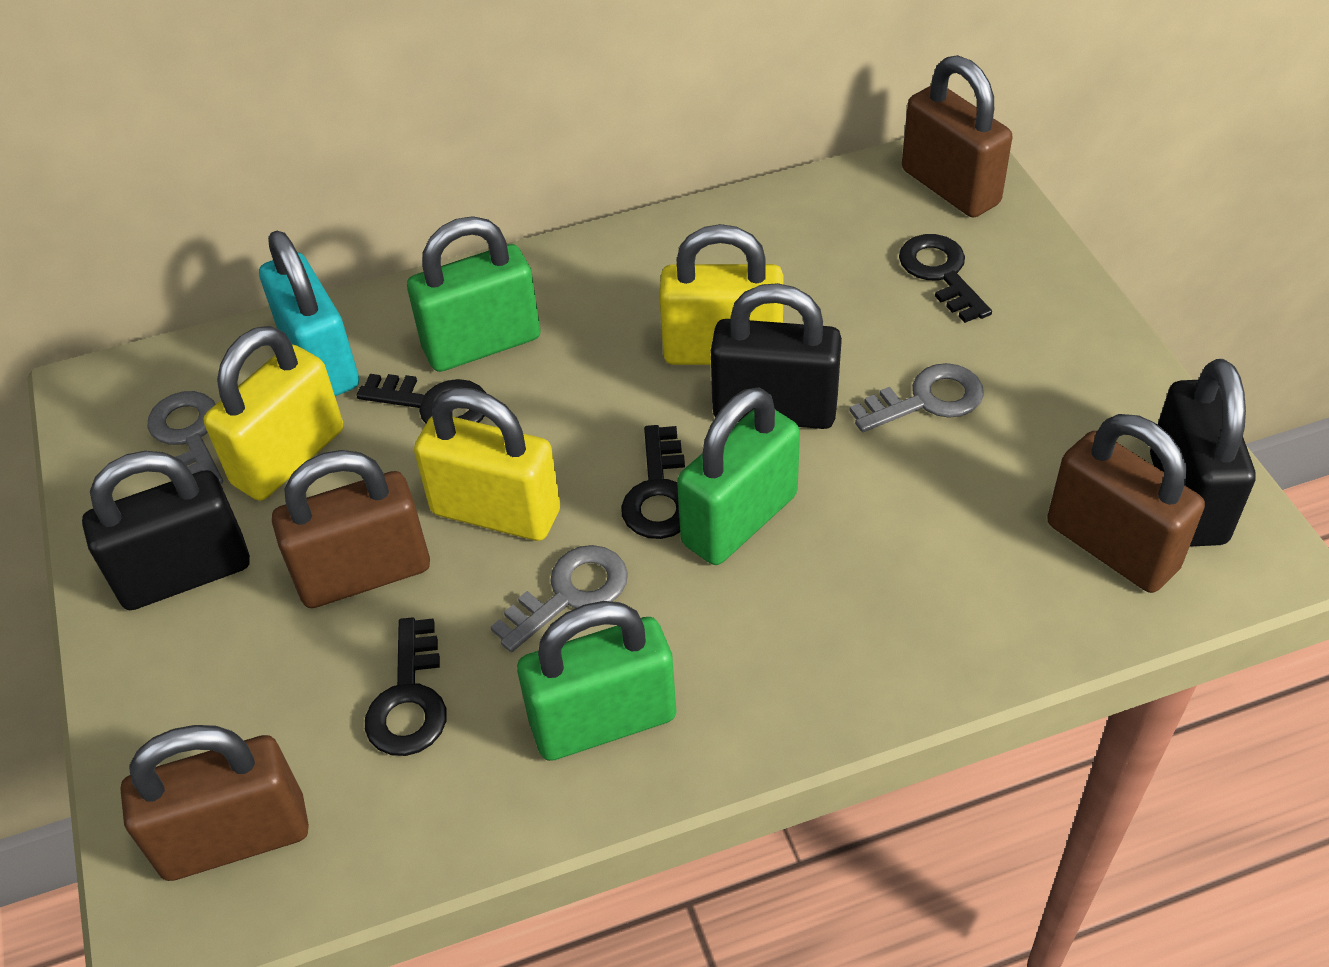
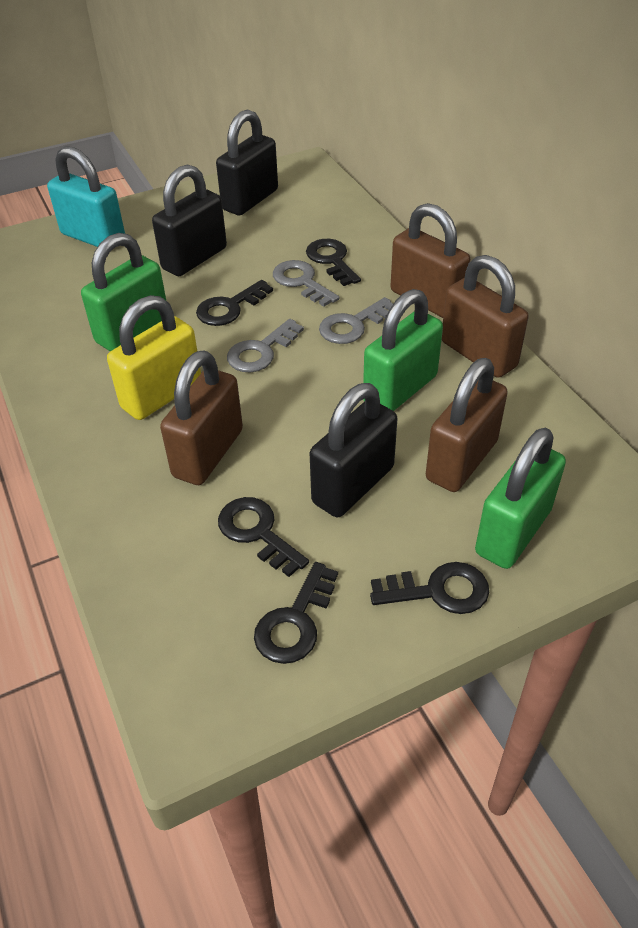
black key: 4 -> 5
yellow padlock: 3 -> 1

